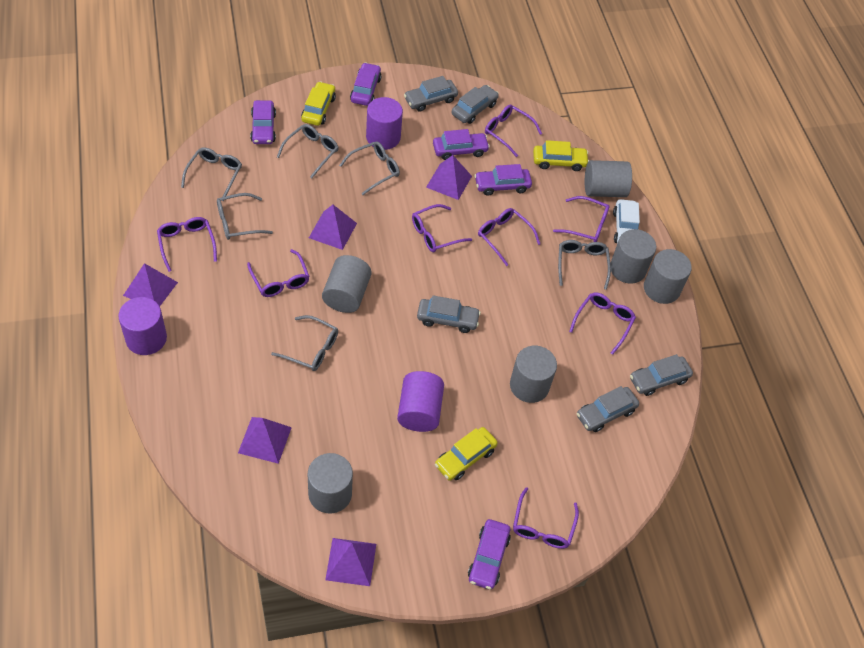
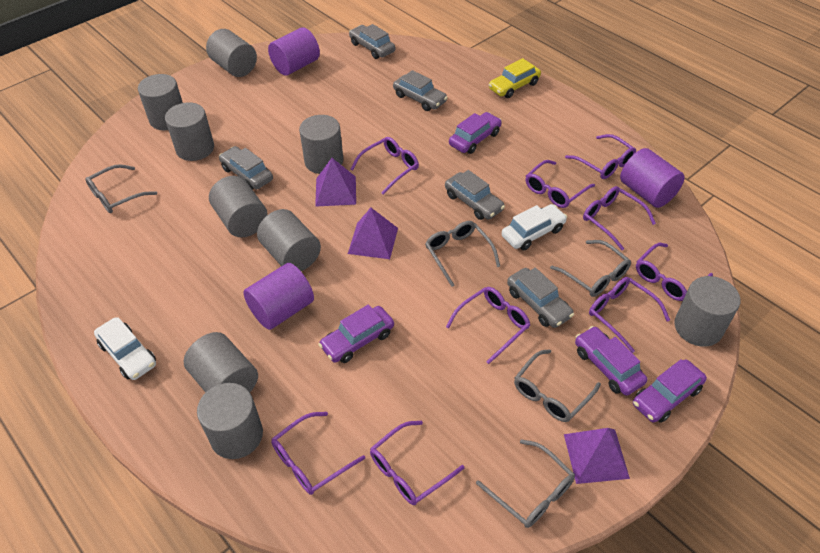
grey cylinder: 6 -> 9
grey glasses: 6 -> 5
purple car: 5 -> 4
purple glasses: 8 -> 9
purple pyramid: 5 -> 3
white car: 1 -> 2
yellow car: 3 -> 1

